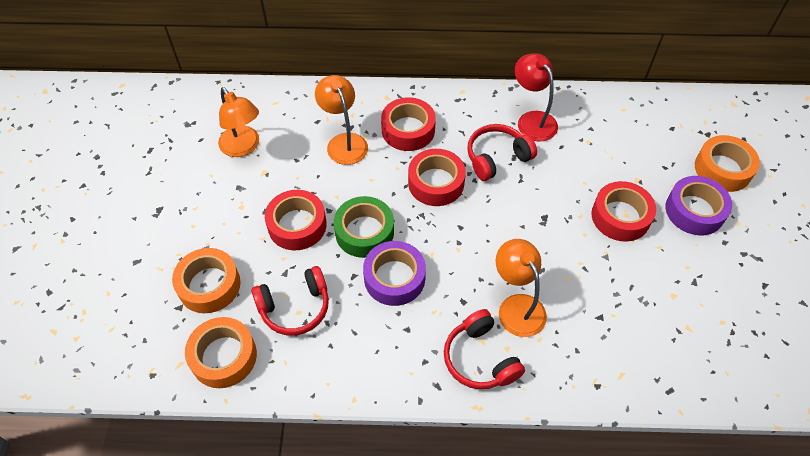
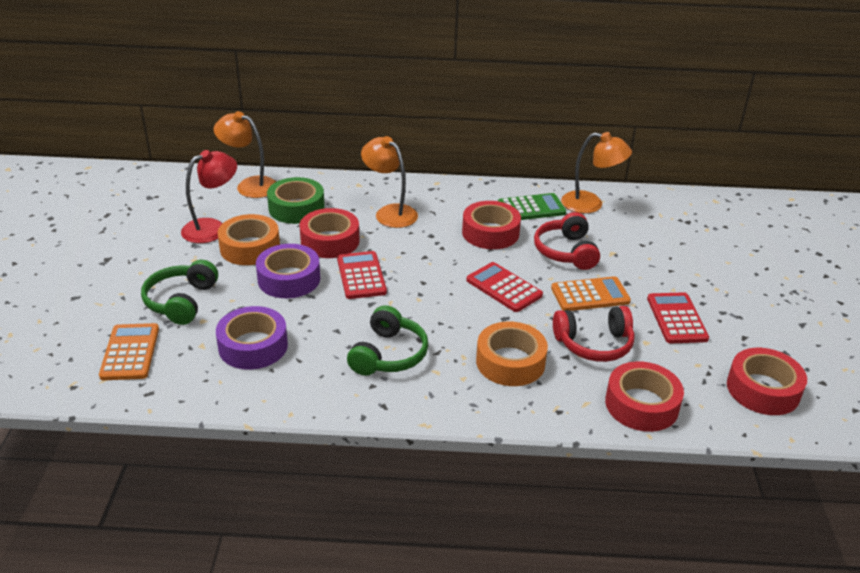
green calculator: 0 -> 1
green headphones: 0 -> 2
orange calculator: 0 -> 2
orange tape: 3 -> 2
red calculator: 0 -> 3
red headphones: 3 -> 2

